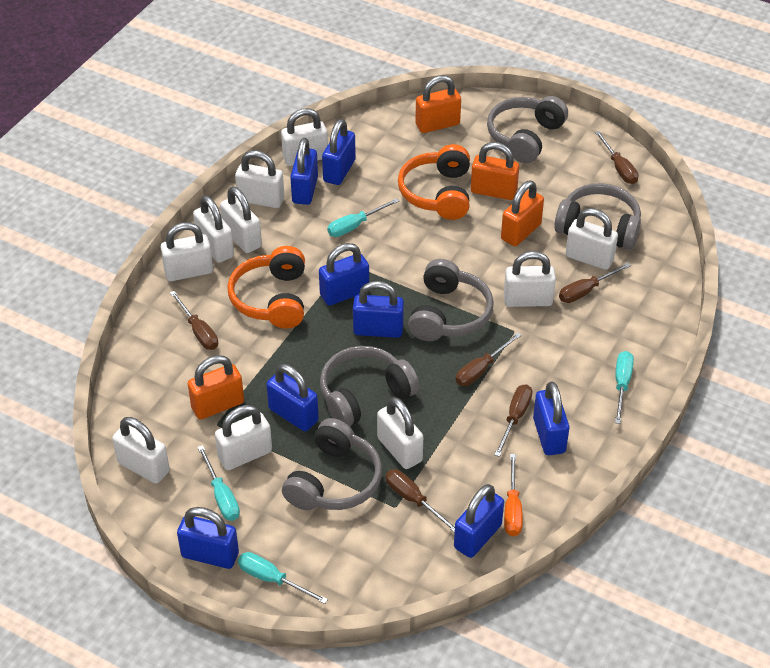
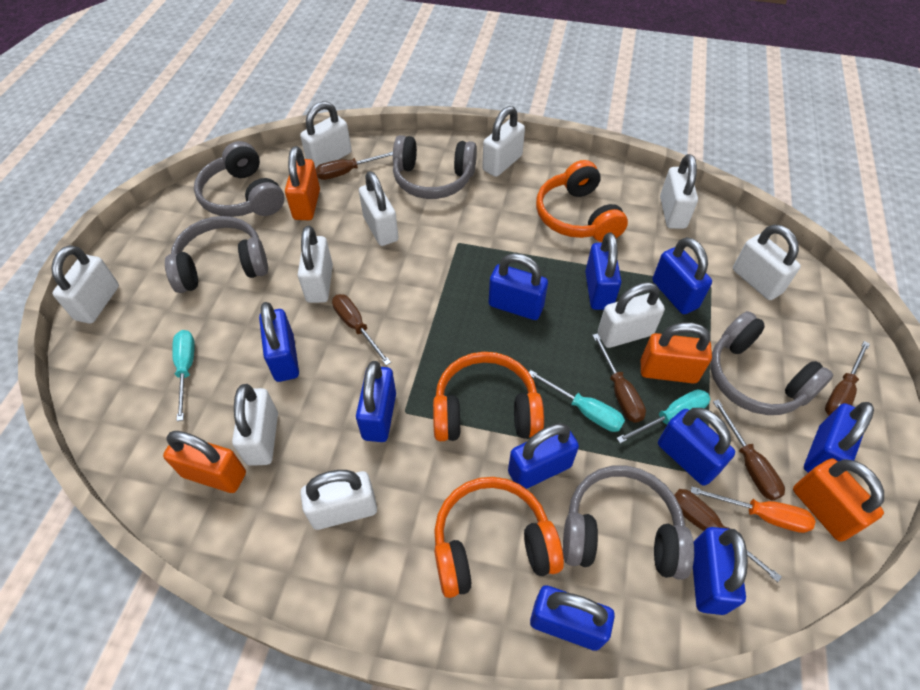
blue padlock: 8 -> 10
orange headphones: 2 -> 3
turquoise screwdriver: 4 -> 3

